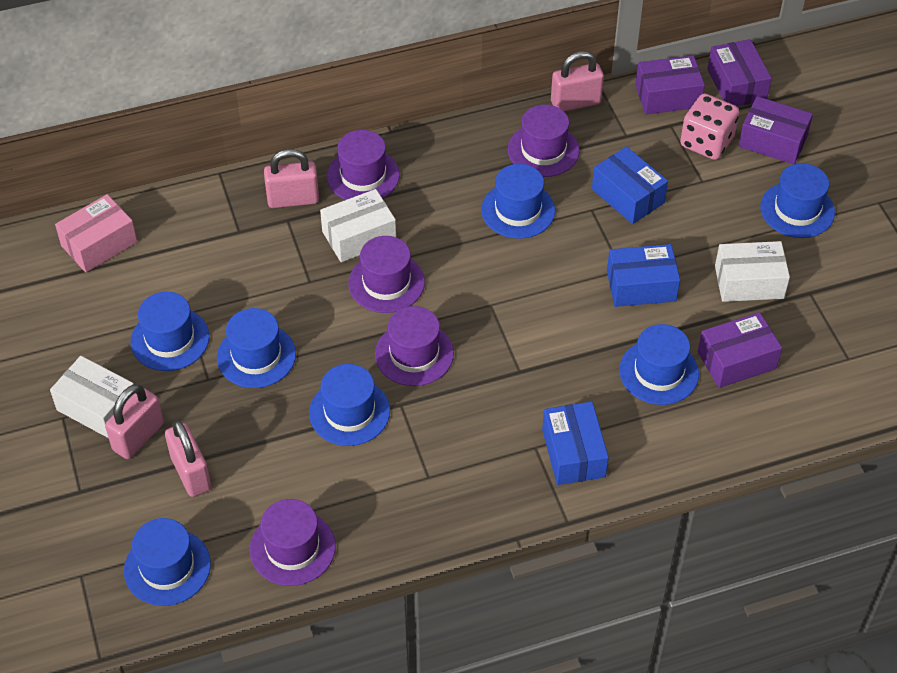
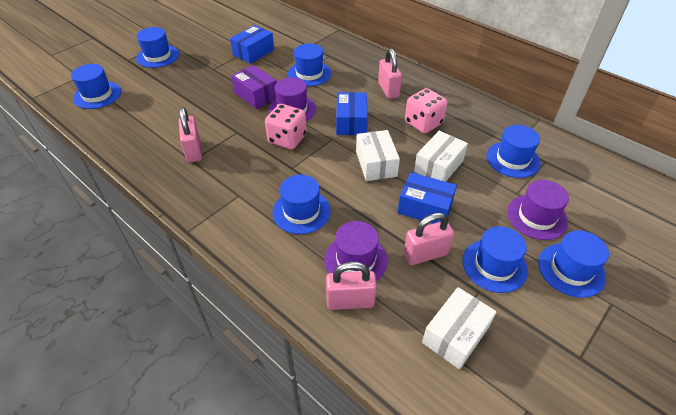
pink box: 1 -> 0
pink dice: 1 -> 2
purple box: 4 -> 1
purple hat: 5 -> 3

